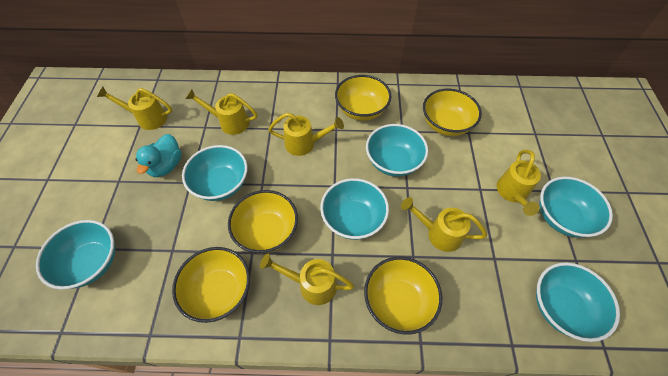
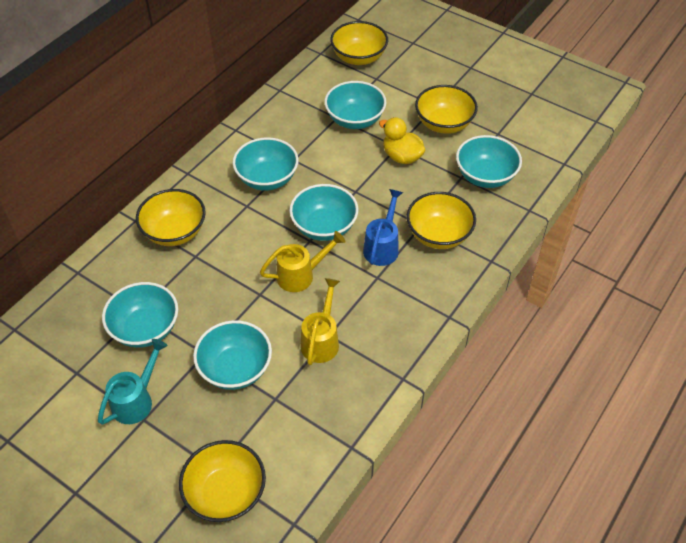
blue watering can: 0 -> 1
turquoise duck: 1 -> 0
turquoise watering can: 0 -> 1
yellow duck: 0 -> 1
yellow watering can: 6 -> 2

